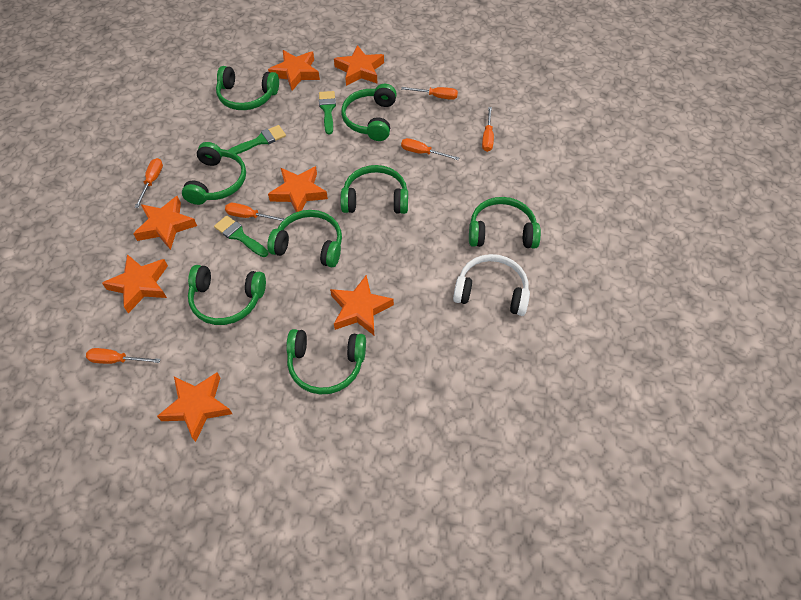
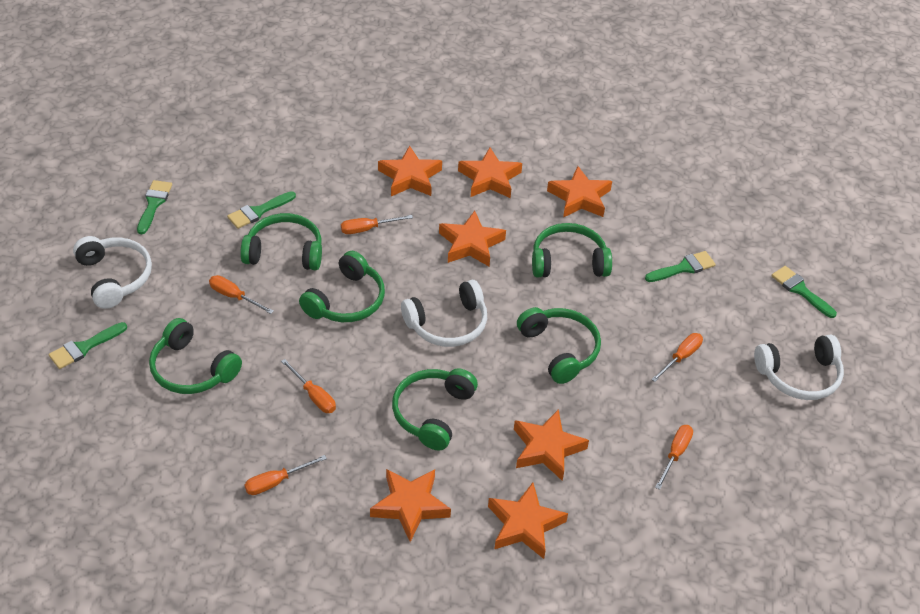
green brush: 3 -> 5
green headphones: 8 -> 6
white headphones: 1 -> 3

